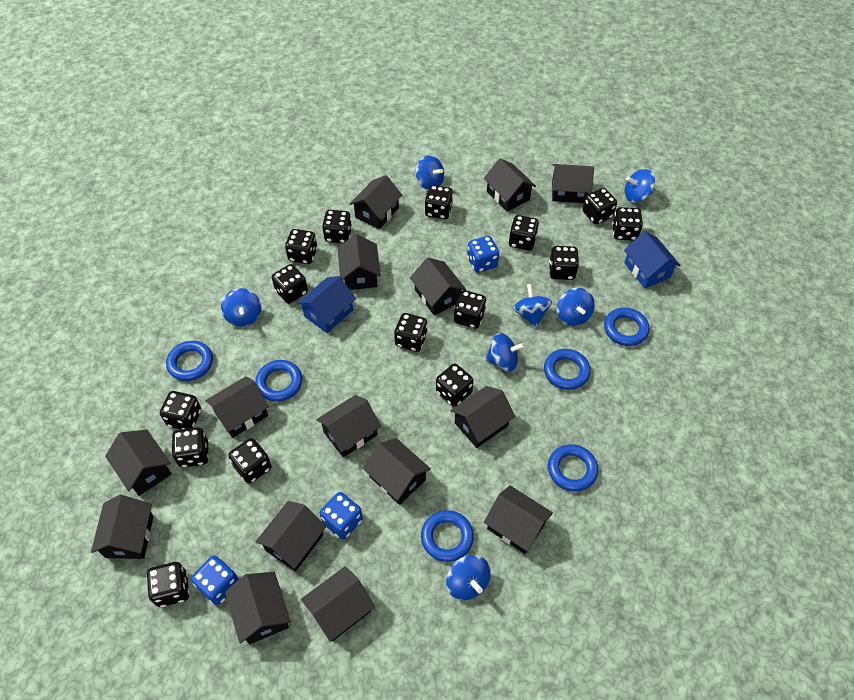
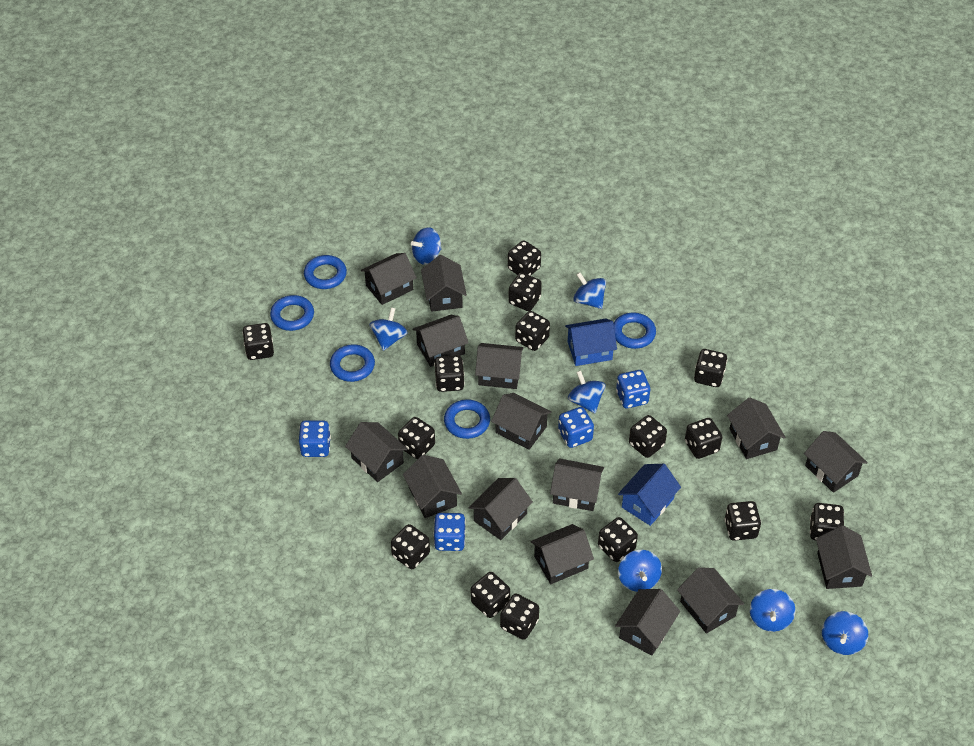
blue dice: 3 -> 4
blue ring: 6 -> 5

